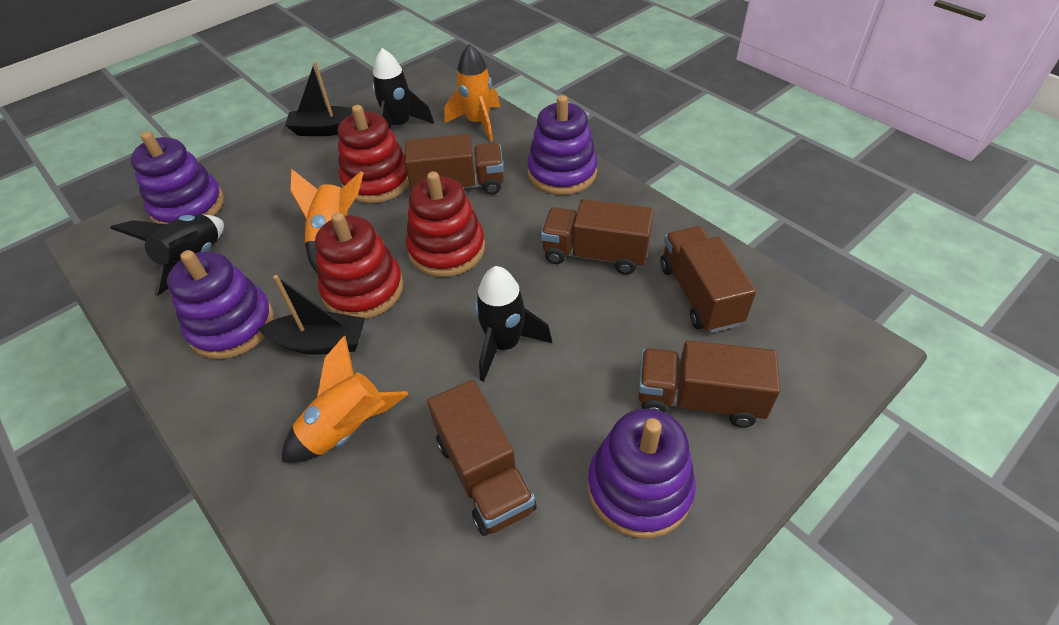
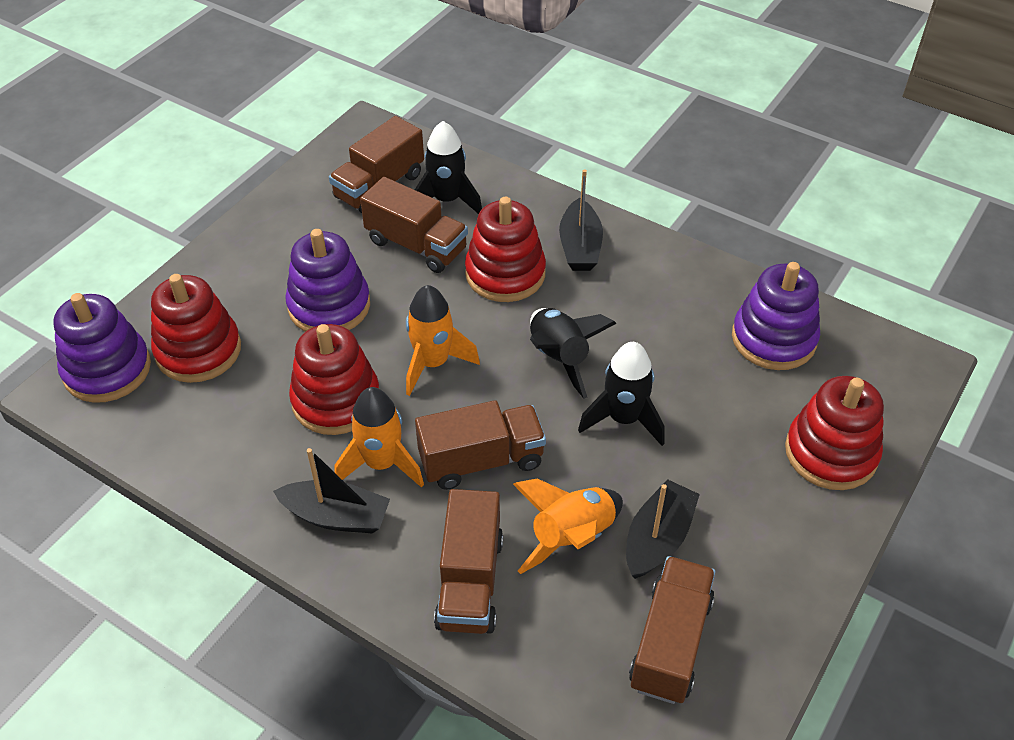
black boat: 2 -> 3
purple stacking toy: 4 -> 3
red stacking toy: 3 -> 4

